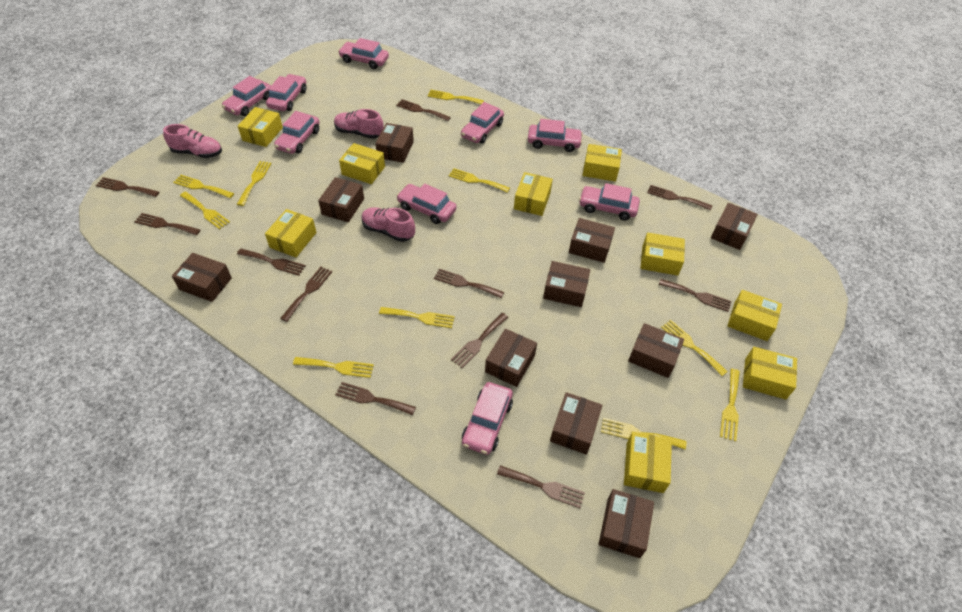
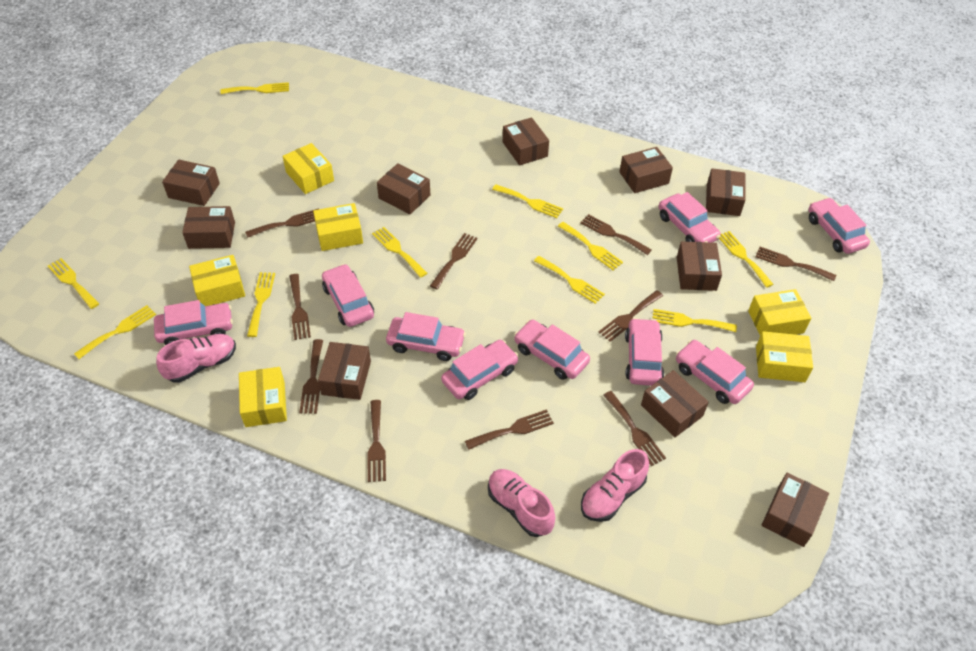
brown fork: 11 -> 10
yellow box: 9 -> 6

